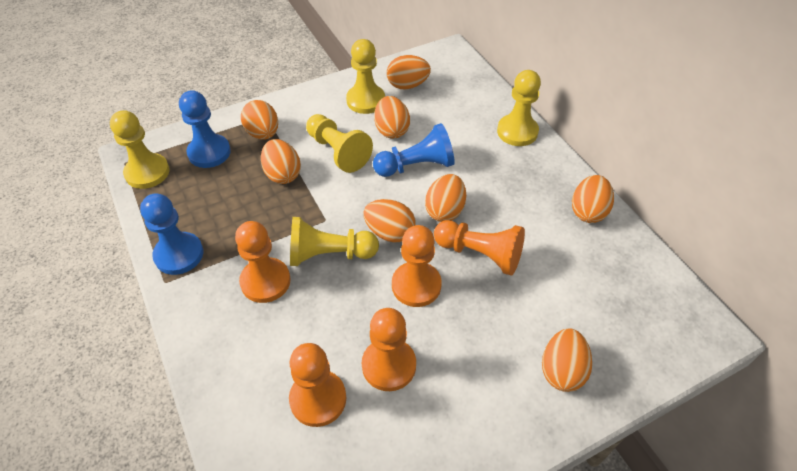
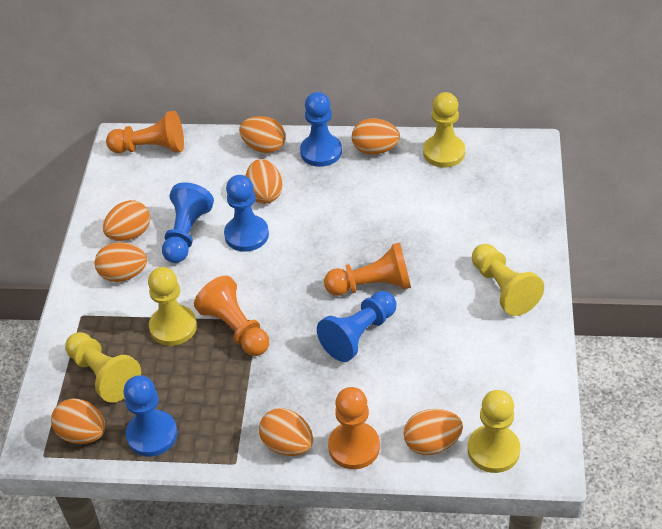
blue pawn: 3 -> 5
orange pawn: 5 -> 4

